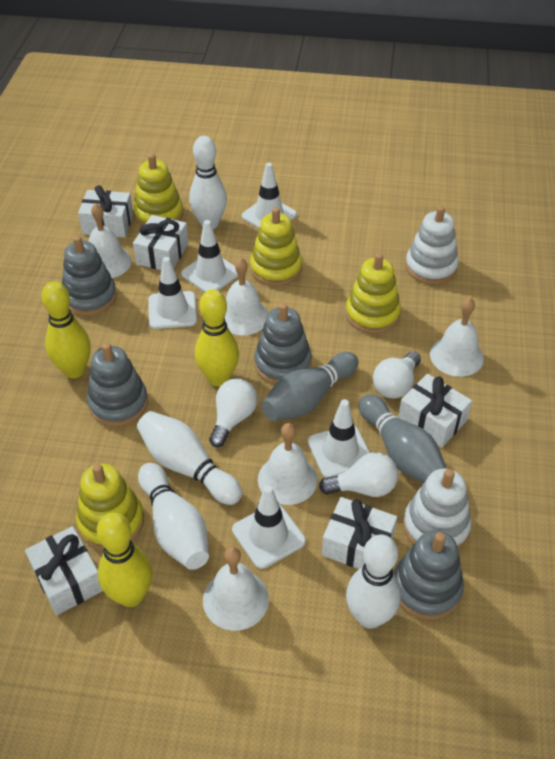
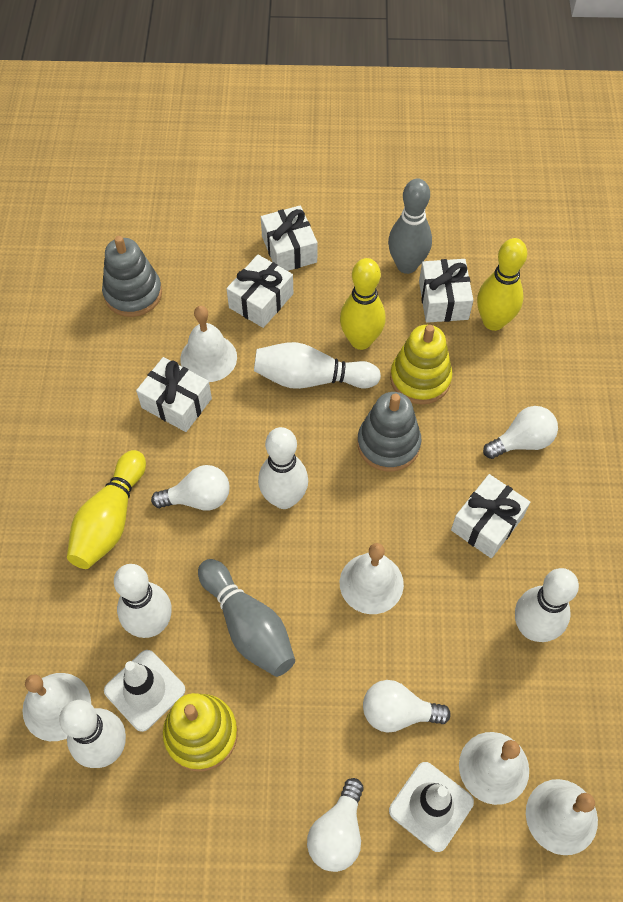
grey stacking toy: 4 -> 2
white bowling pin: 4 -> 5
white light bulb: 3 -> 4
white stacking toy: 2 -> 0
white traffic cone: 5 -> 2
yellow stacking toy: 4 -> 2

